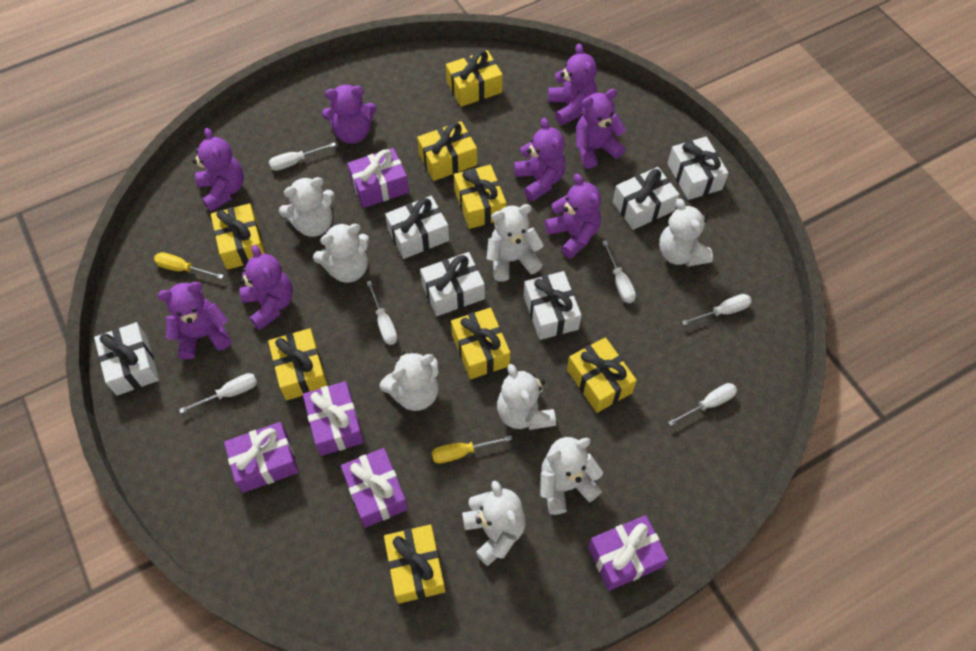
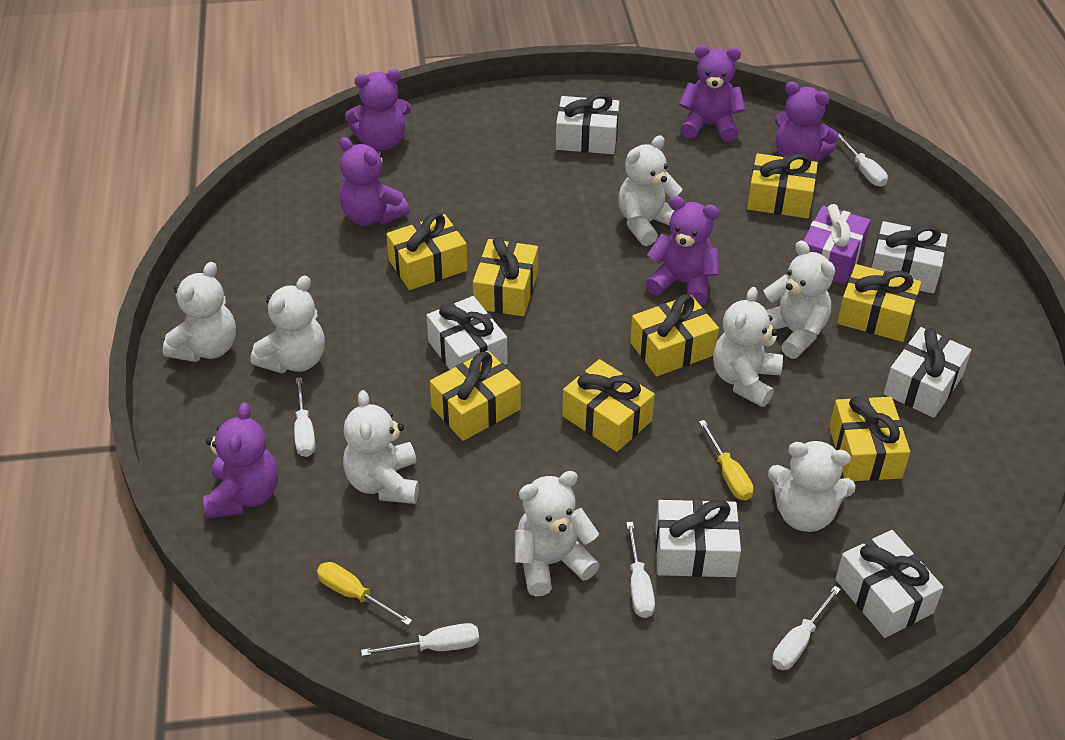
purple gift: 5 -> 1
purple teddy bear: 8 -> 6
white screwdriver: 6 -> 5

